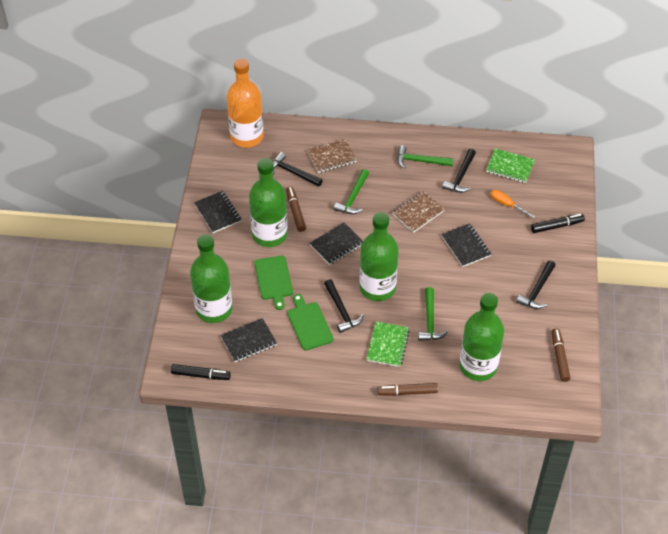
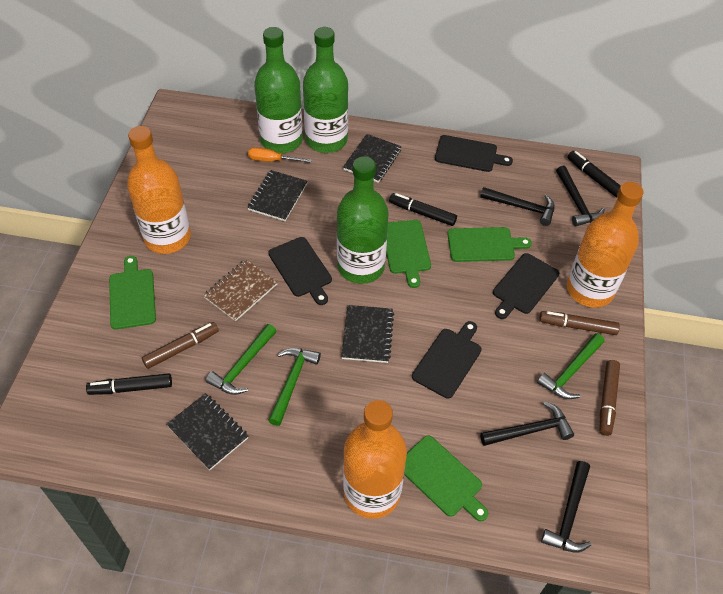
black cutting board: 0 -> 4
black marker: 2 -> 3
brown notebook: 2 -> 1
green bottle: 4 -> 3
green cutting board: 2 -> 4
green notebook: 2 -> 0
orange bottle: 1 -> 3

